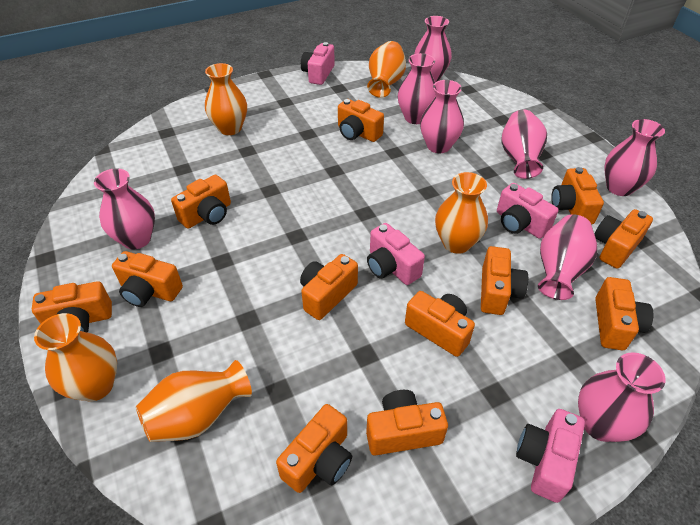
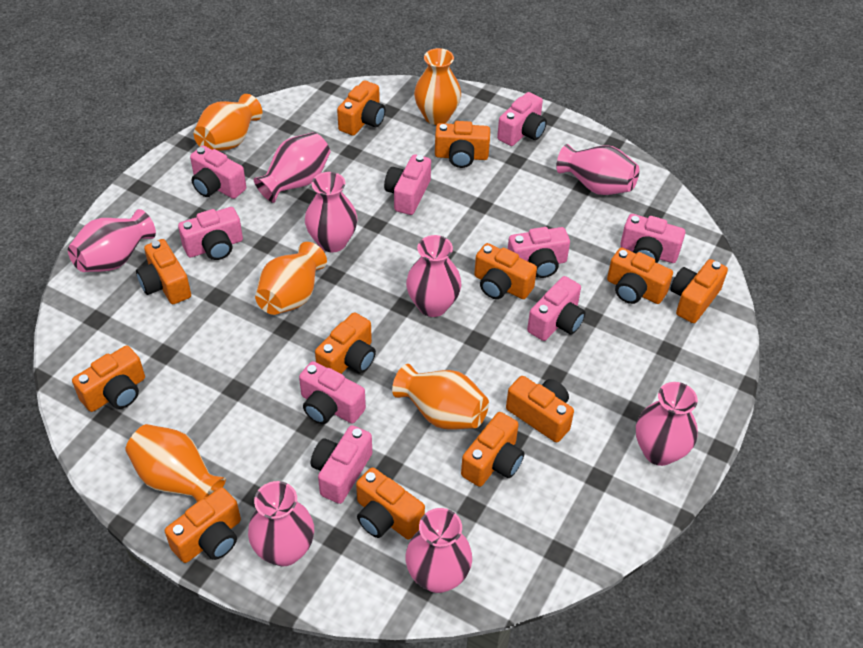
pink camera: 4 -> 9

